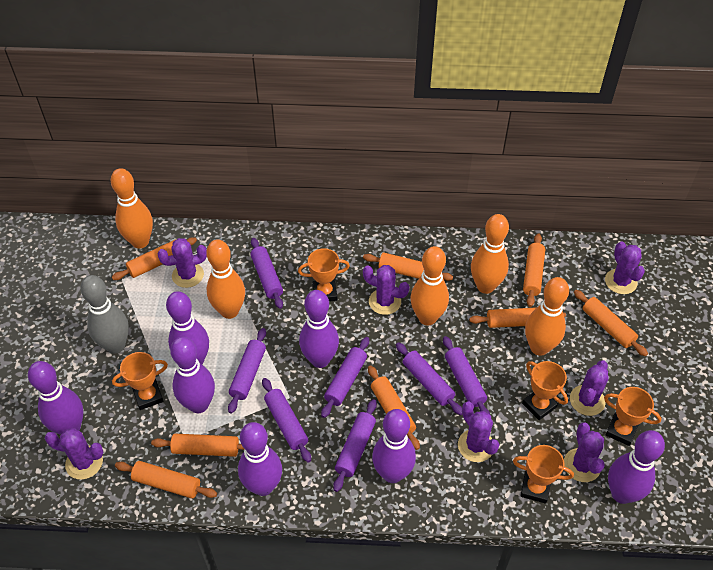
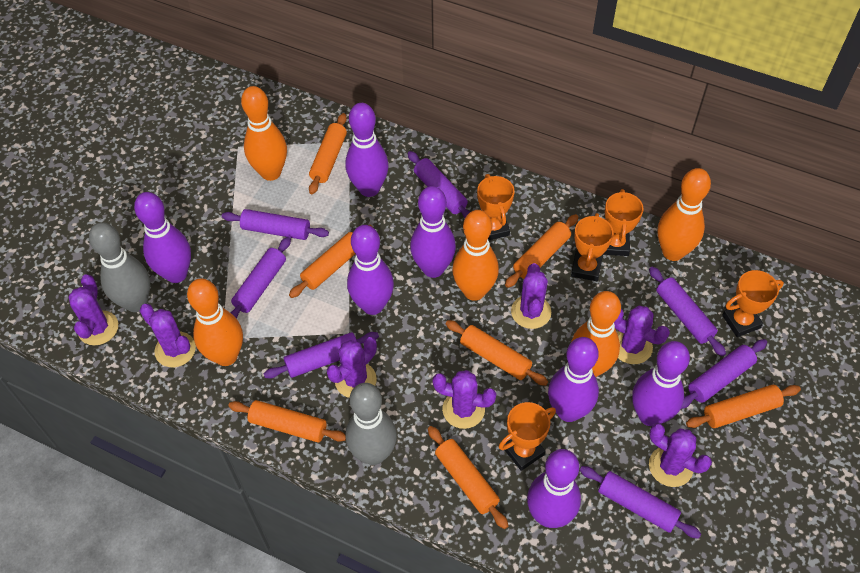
grey bowling pin: 1 -> 2
orange rolling pin: 8 -> 7

